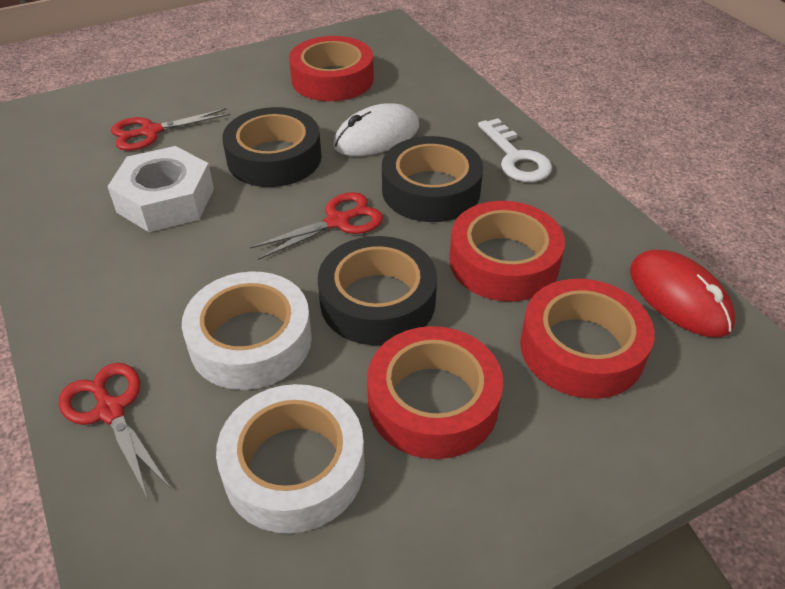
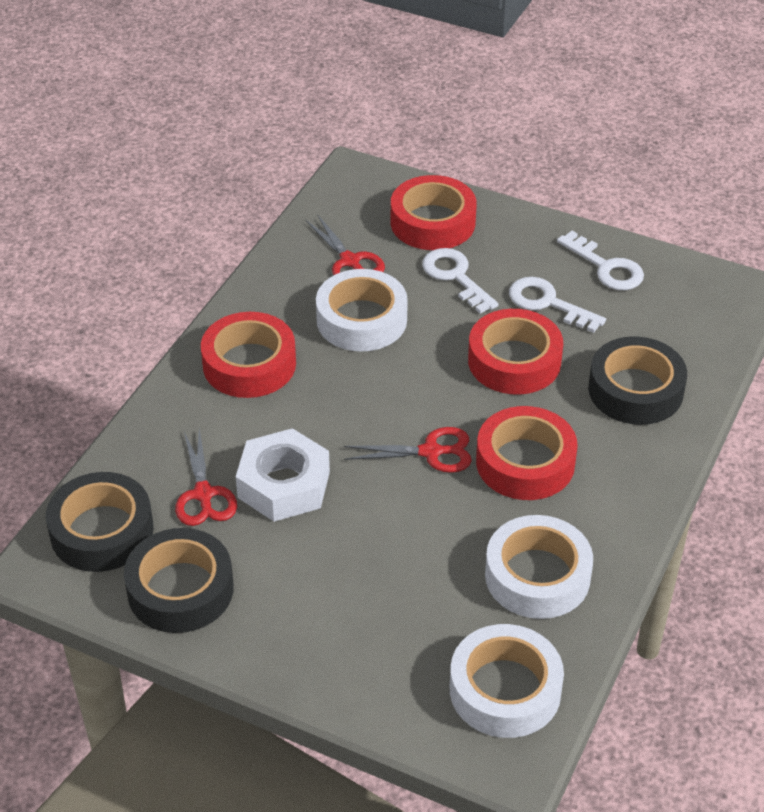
red mouse: 1 -> 0
white key: 1 -> 3
white mouse: 1 -> 0
white tape: 2 -> 3

